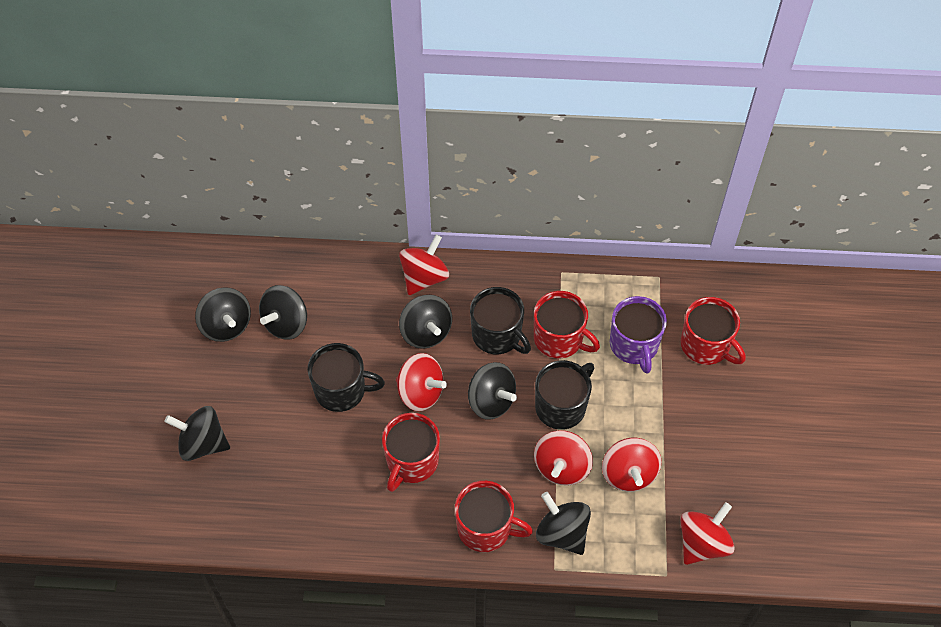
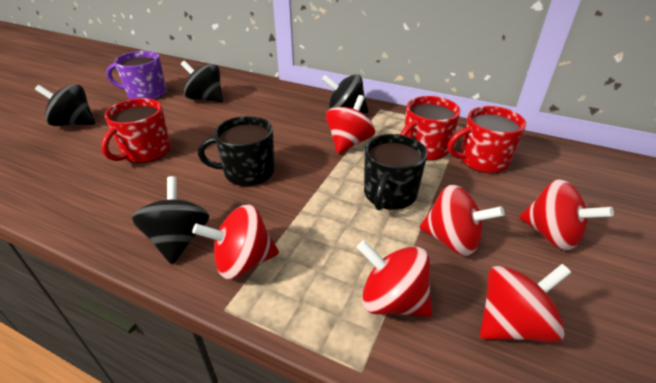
black mug: 3 -> 2
black spinning top: 6 -> 4
red mug: 4 -> 3
red spinning top: 5 -> 6

